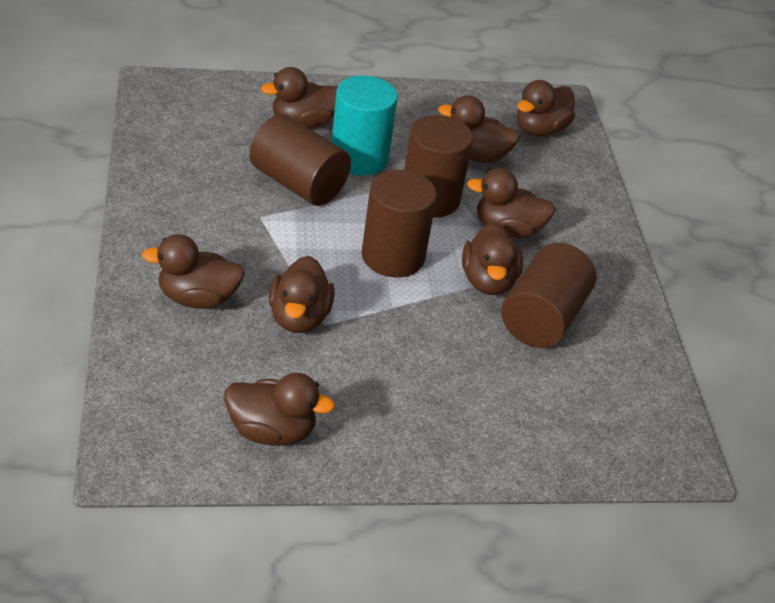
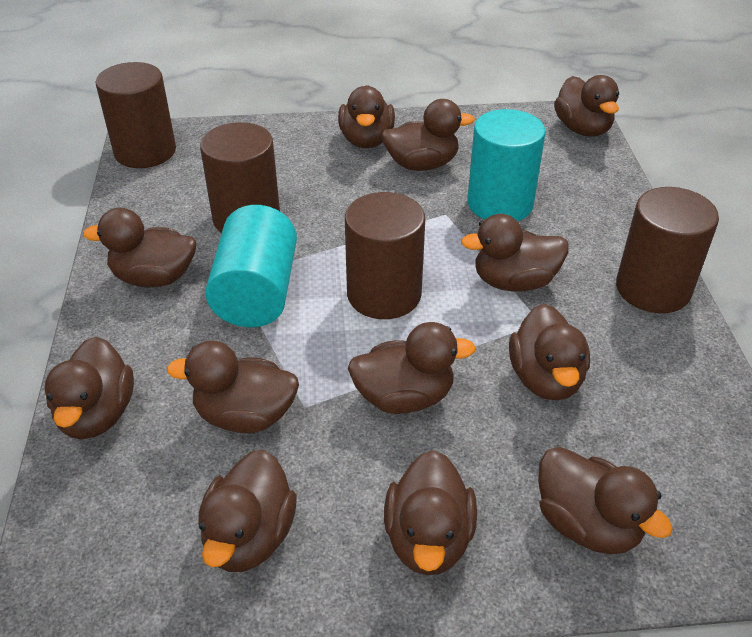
brown duck: 8 -> 12
turquoise cylinder: 1 -> 2

